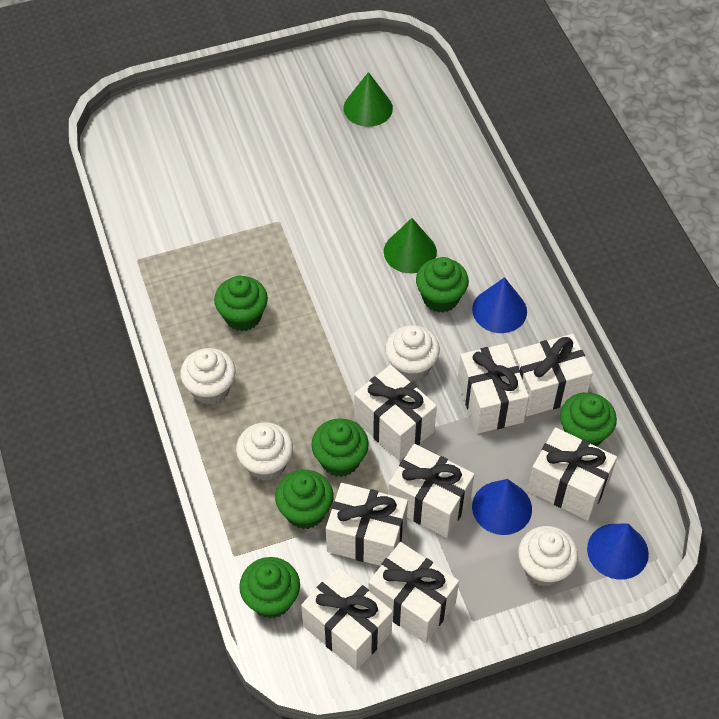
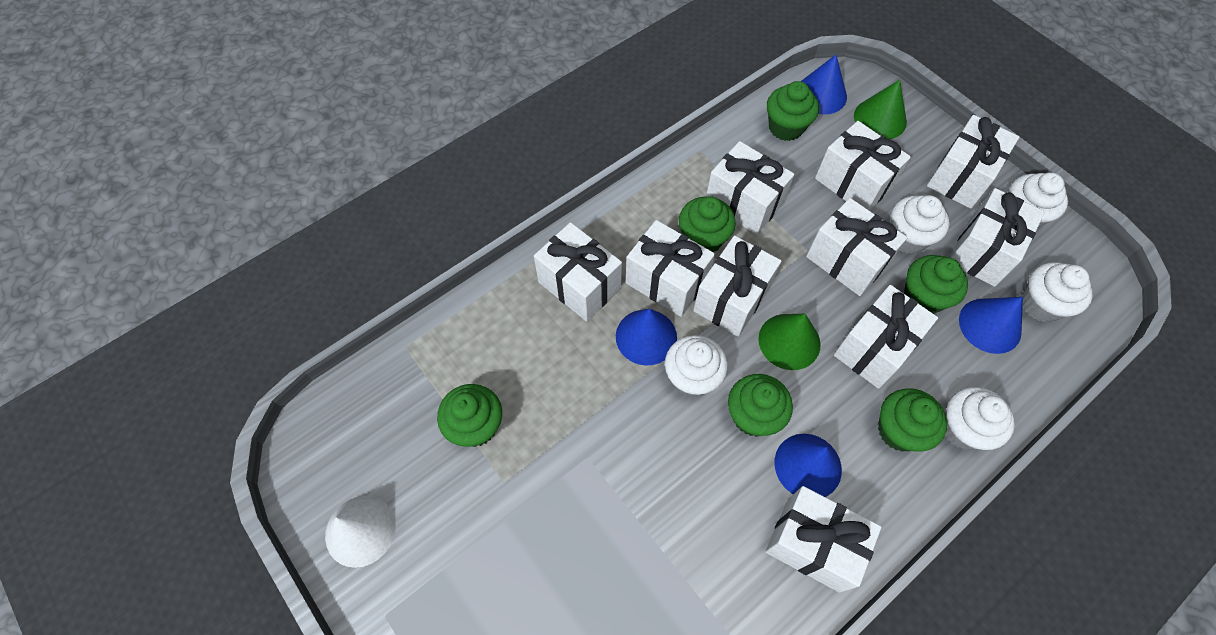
blue cone: 3 -> 4
white cone: 0 -> 1
white cupcake: 4 -> 5
white gift: 8 -> 10

